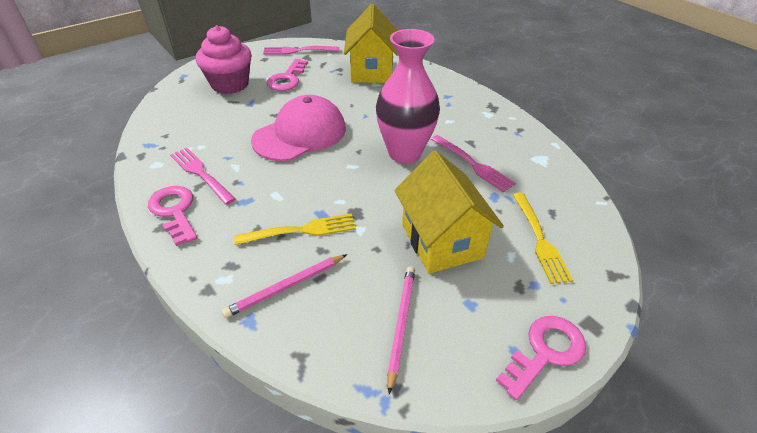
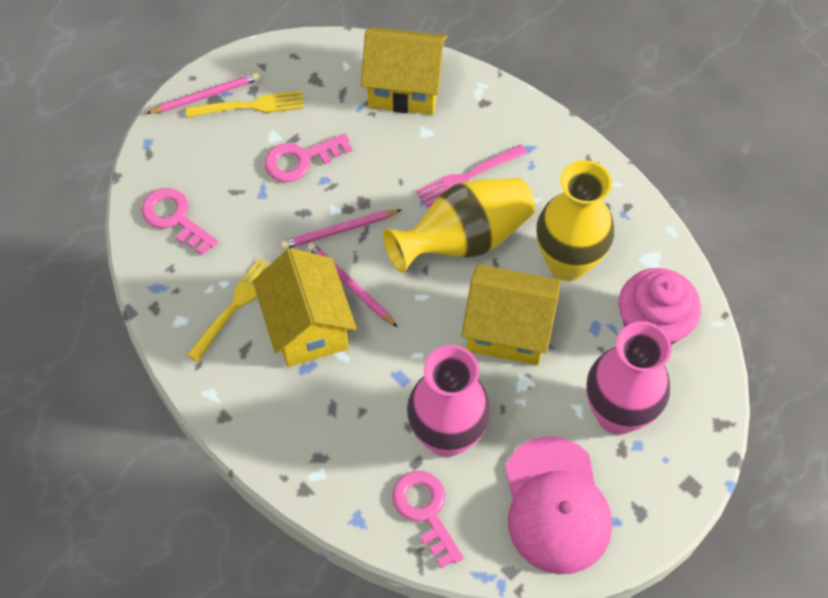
pink fork: 3 -> 1
pink pencil: 2 -> 3
pink vase: 1 -> 2
yellow house: 2 -> 3
yellow vase: 0 -> 2

